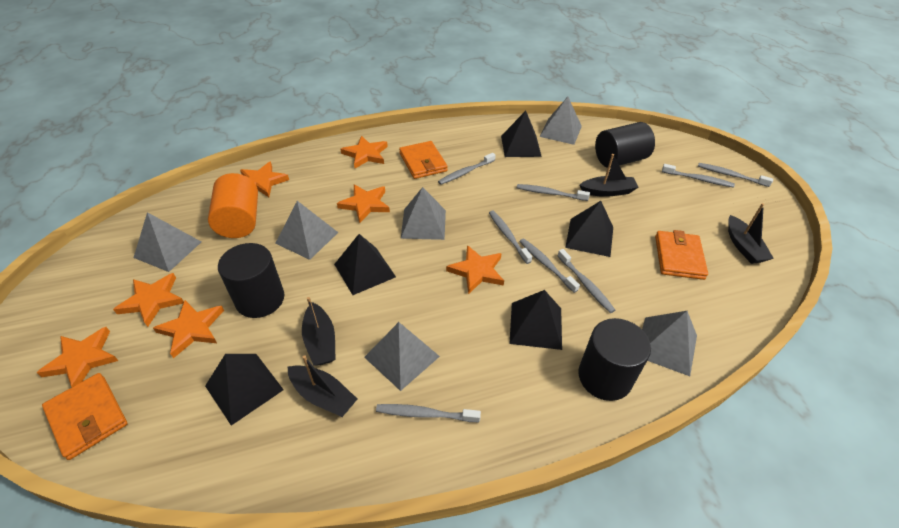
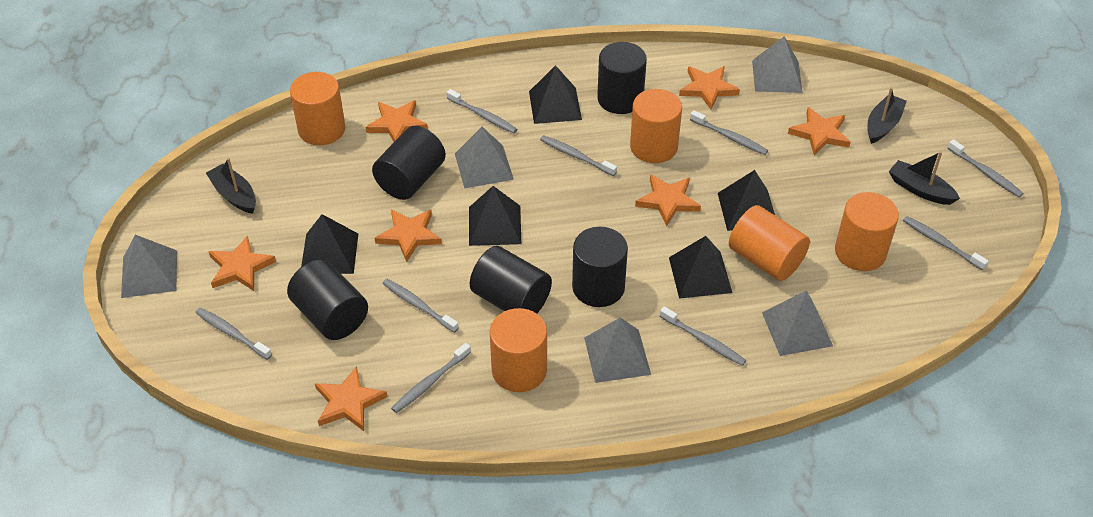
black boat: 4 -> 3
black cylinder: 3 -> 5
grey pyramid: 6 -> 5
grey toothbrush: 8 -> 9
orange cylinder: 1 -> 5
orange wallet: 3 -> 0

